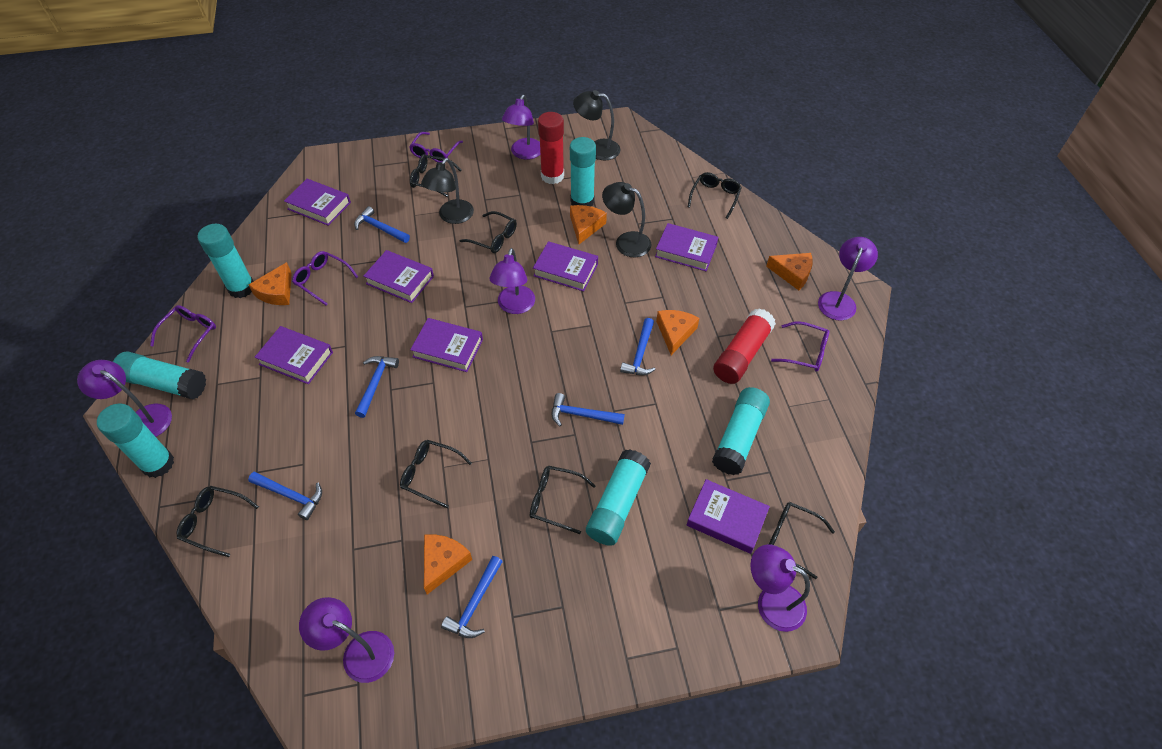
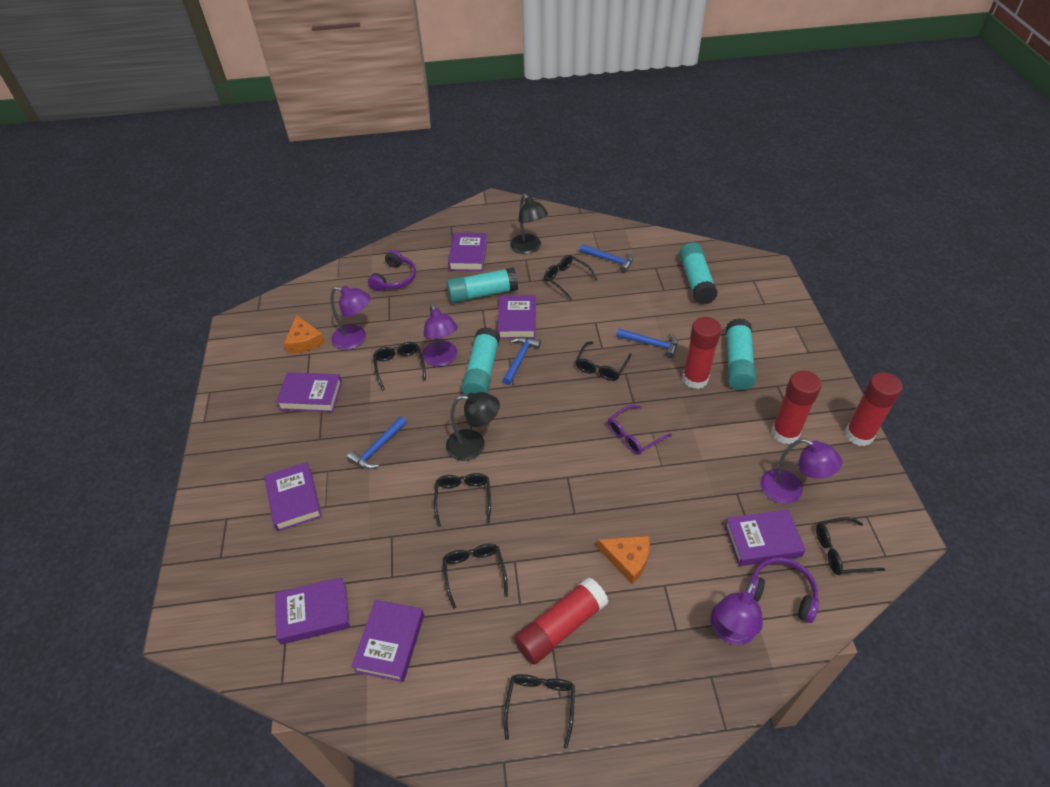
black lamp: 3 -> 2
blue hammer: 6 -> 4
orange cheese: 5 -> 2
purple glasses: 4 -> 1
purple headphones: 0 -> 2
purple lamp: 6 -> 4
red glue stick: 2 -> 4
turquoise glue stick: 6 -> 4

